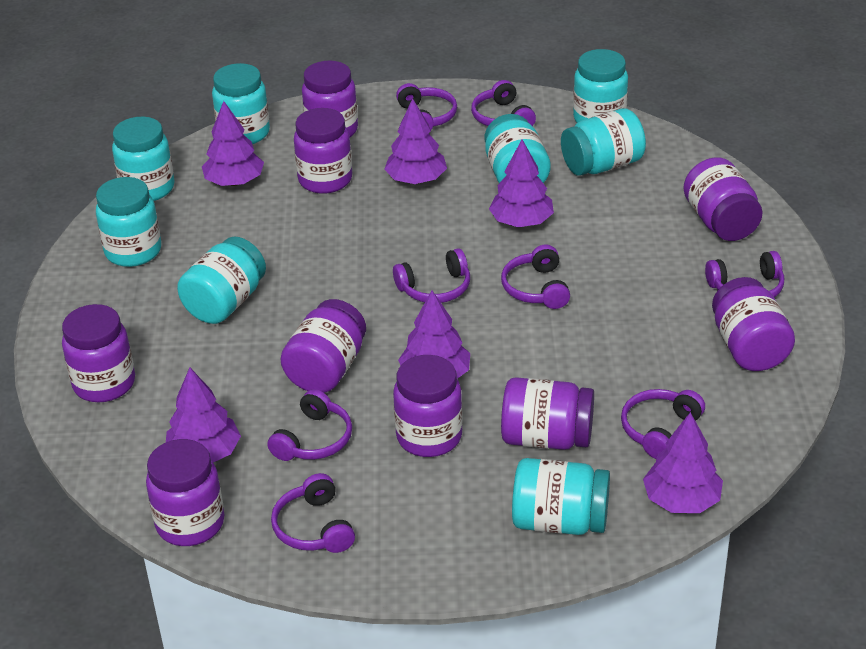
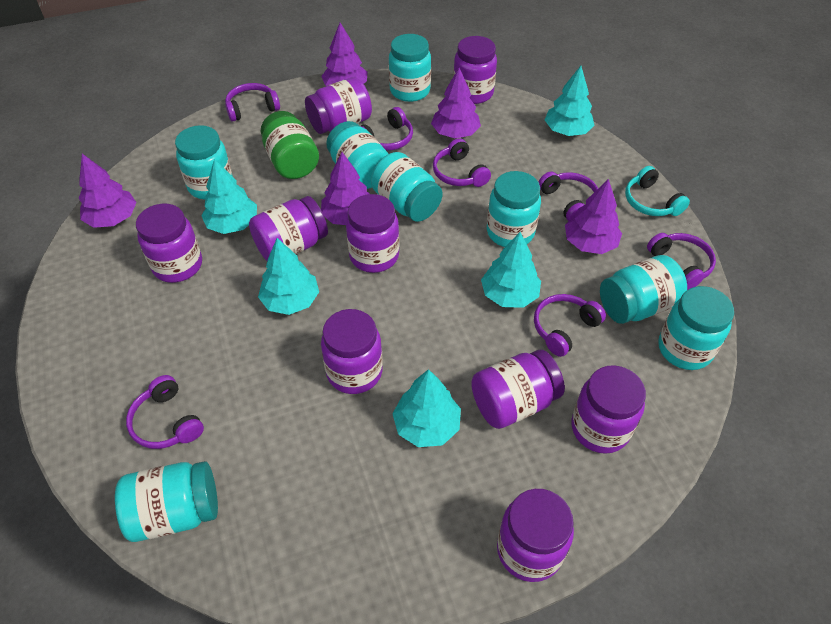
green jar: 0 -> 1
purple headphones: 8 -> 7
purple tree: 6 -> 5
turquoise headphones: 0 -> 1
turquoise tree: 0 -> 5

